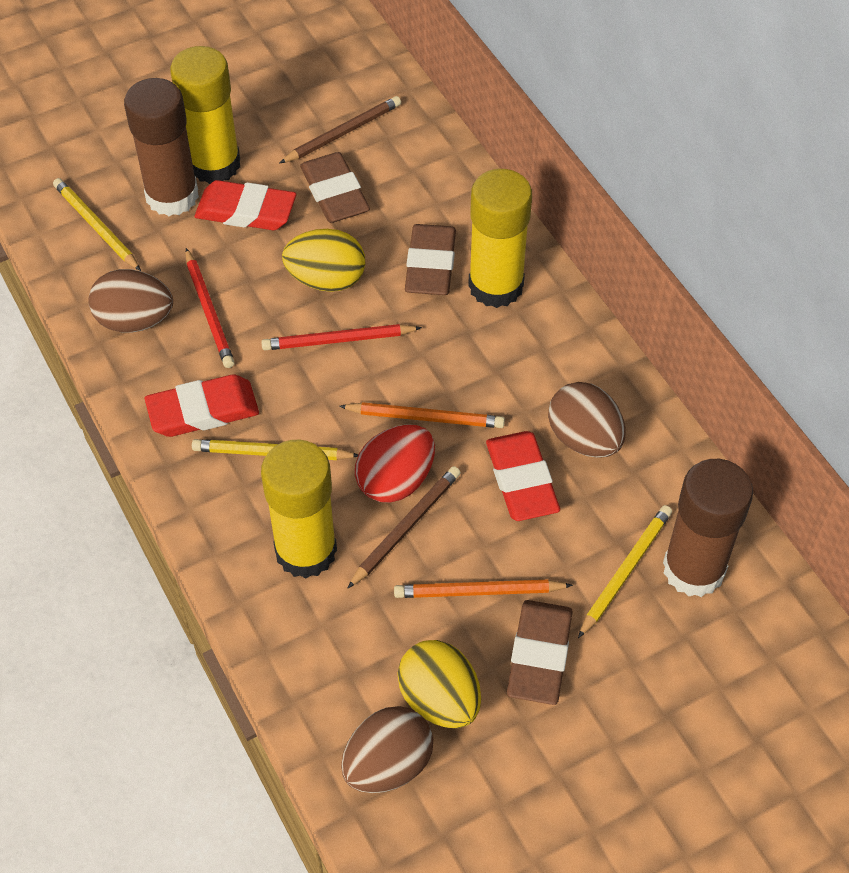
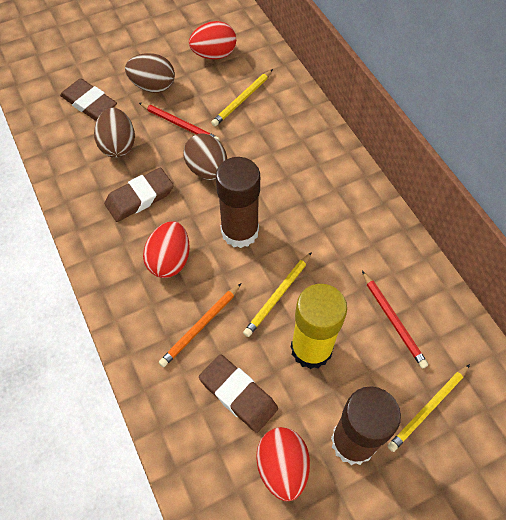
brown pencil: 2 -> 0
orange pencil: 2 -> 1
red egg: 1 -> 3
red eraser: 3 -> 0
yellow egg: 2 -> 0
yellow glue stick: 3 -> 1

